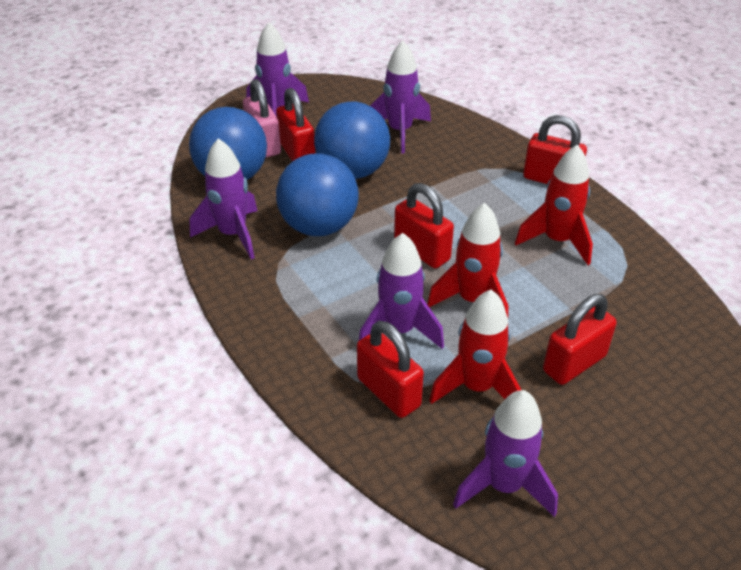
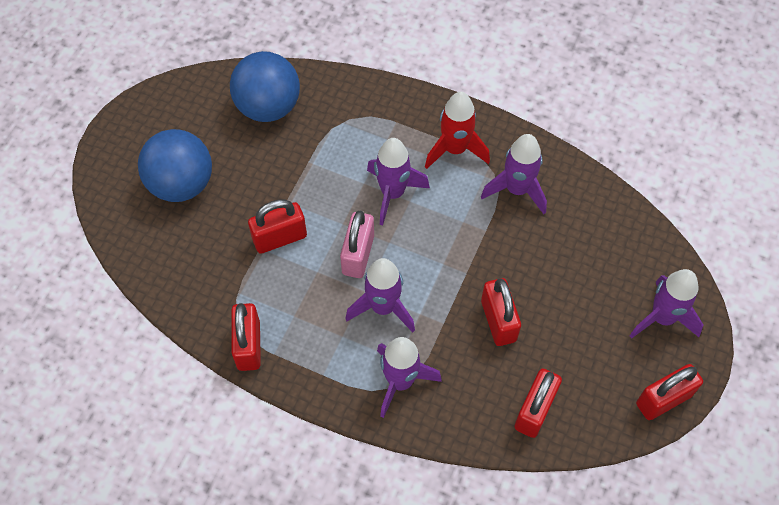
blue ball: 3 -> 2
red rocket: 3 -> 1

